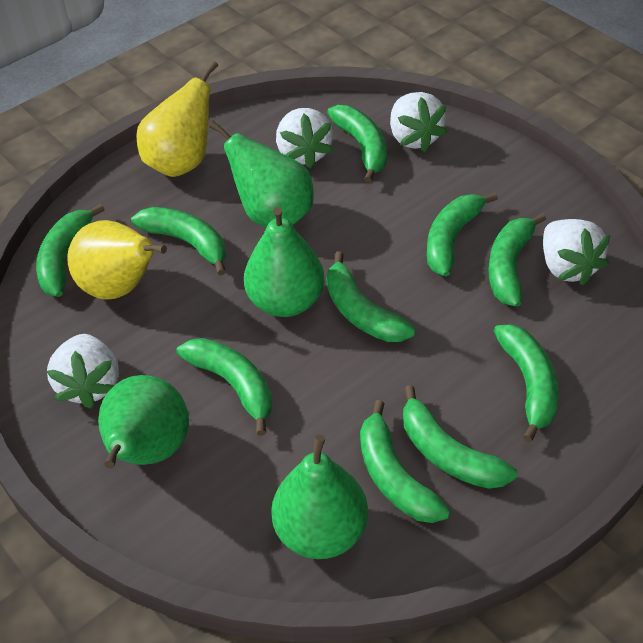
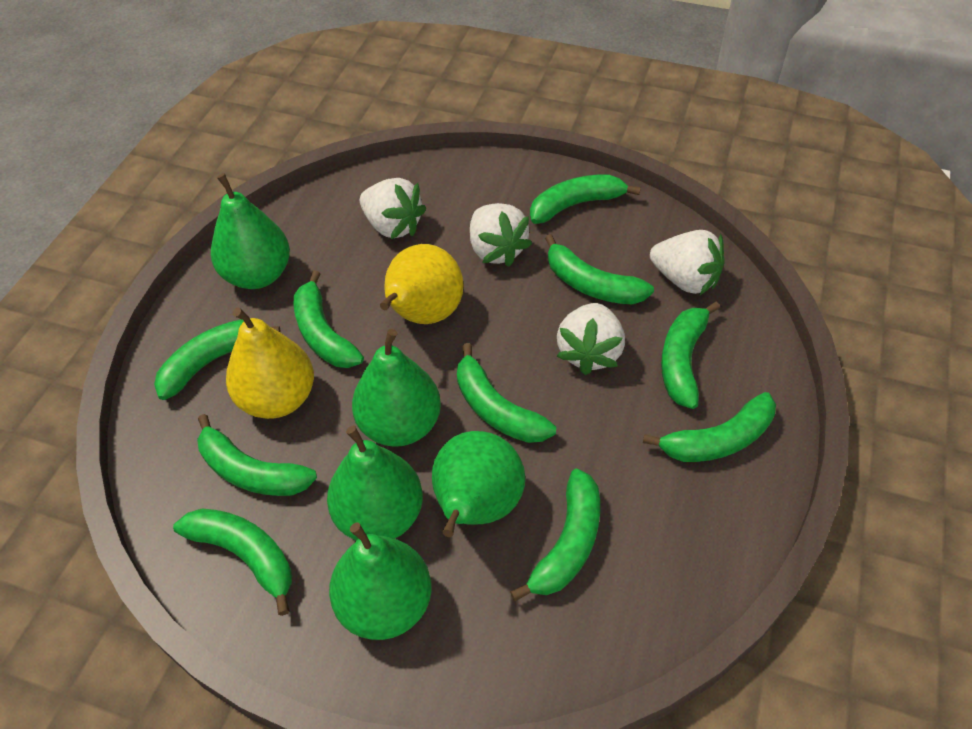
green pear: 4 -> 5

